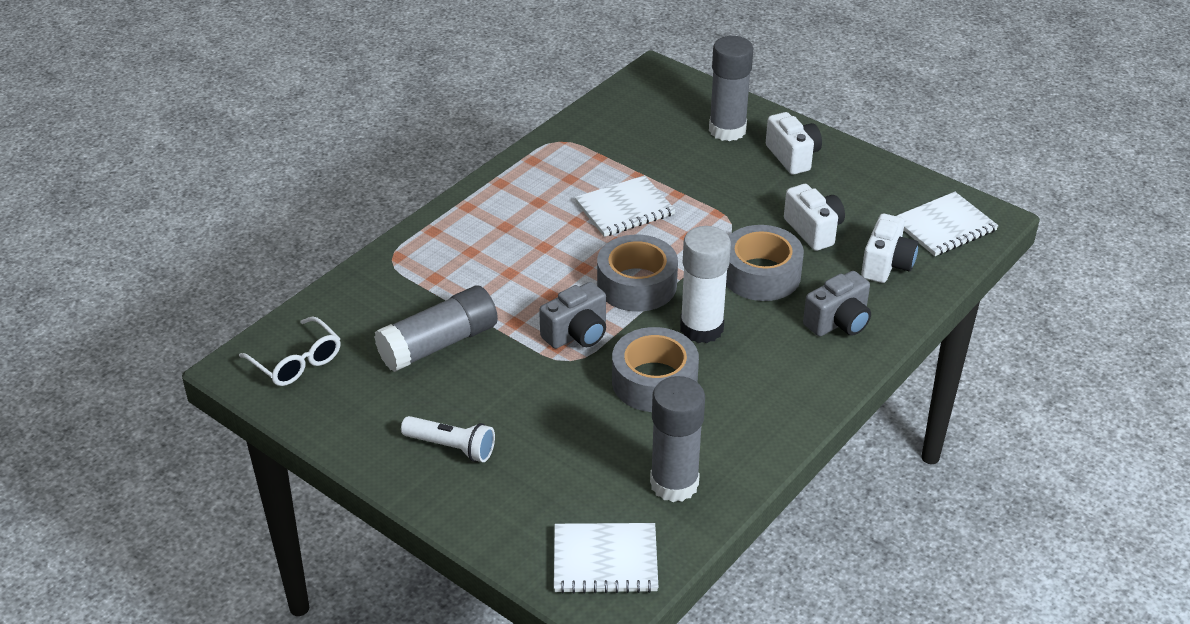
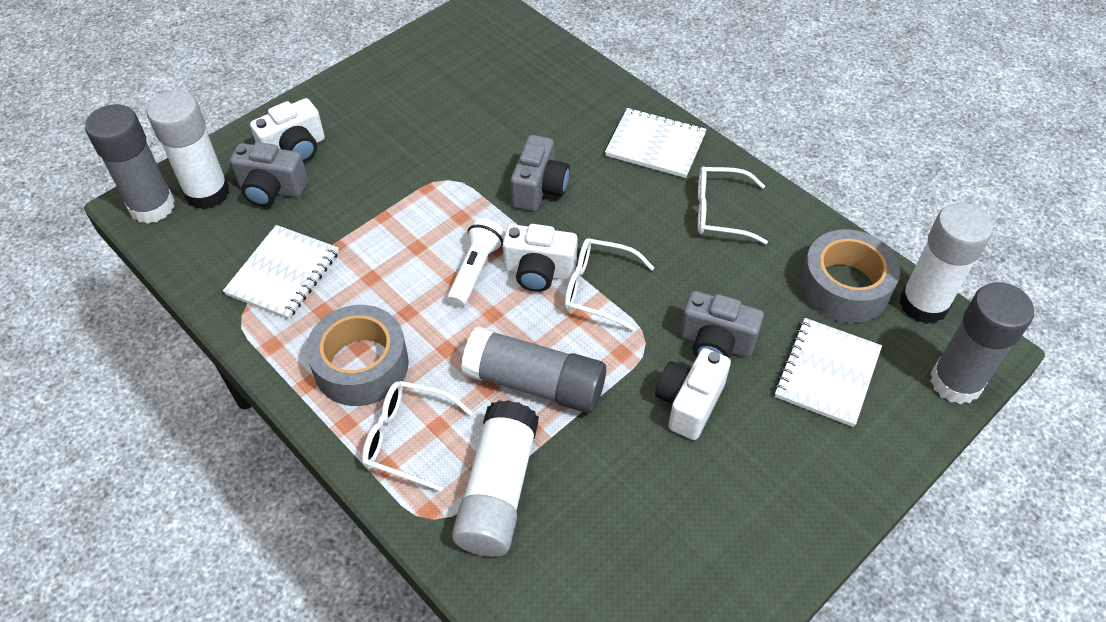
grey camera: 2 -> 3
grey tape: 3 -> 2
white glasses: 1 -> 3
white glue stick: 1 -> 3

